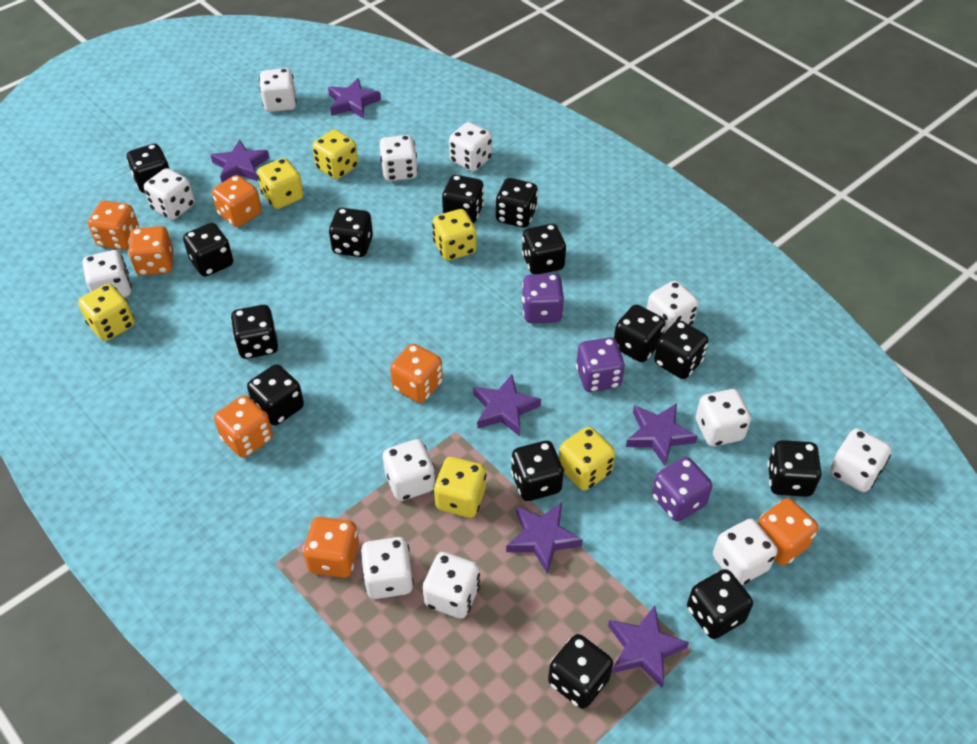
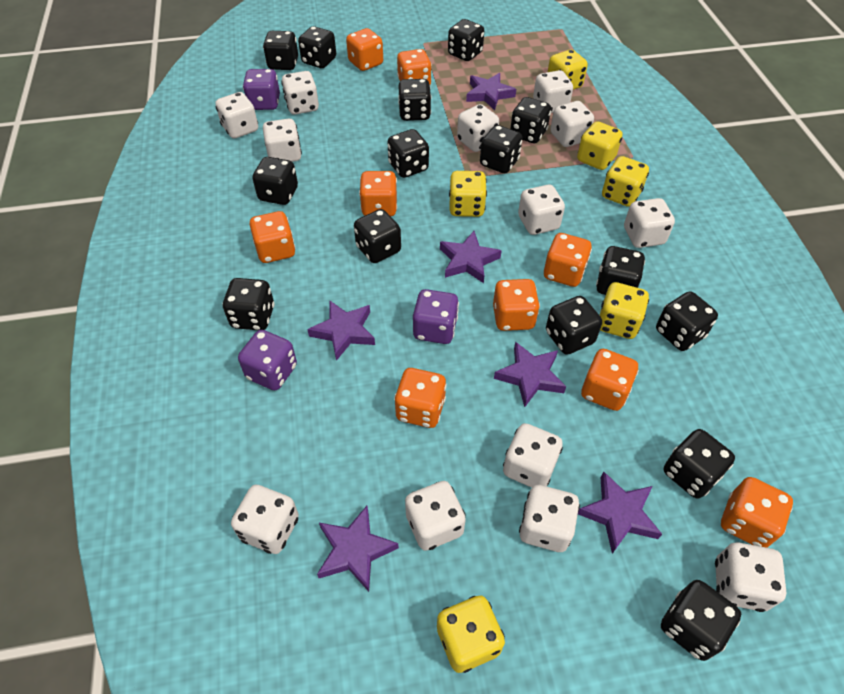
black dice: 14 -> 15
orange dice: 7 -> 9
white dice: 12 -> 13

